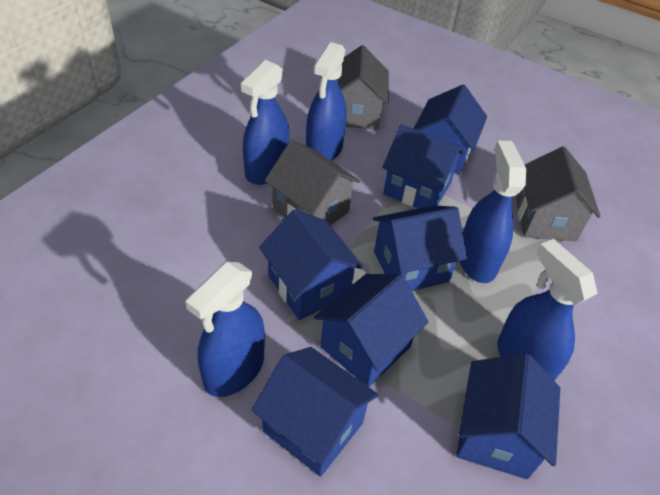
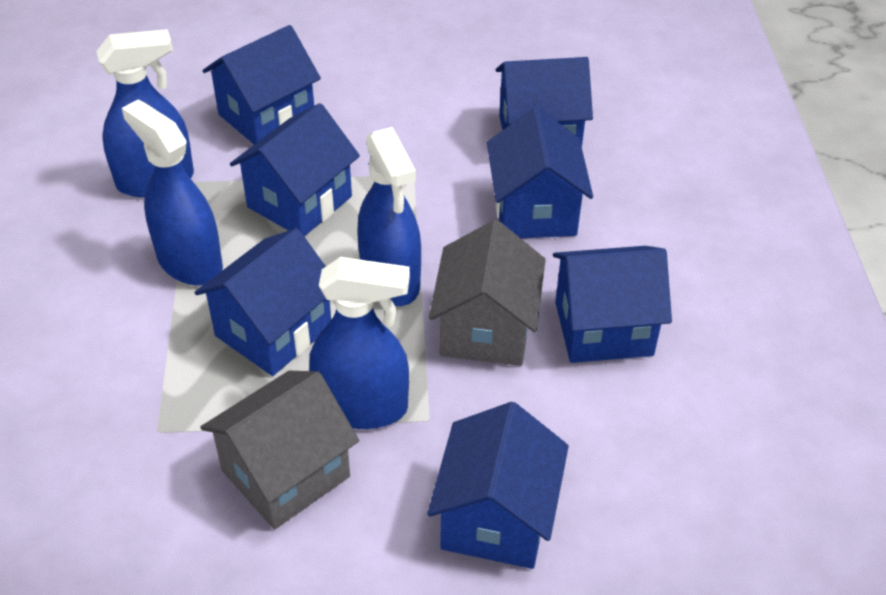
blue spray bottle: 5 -> 4
grey house: 3 -> 2

